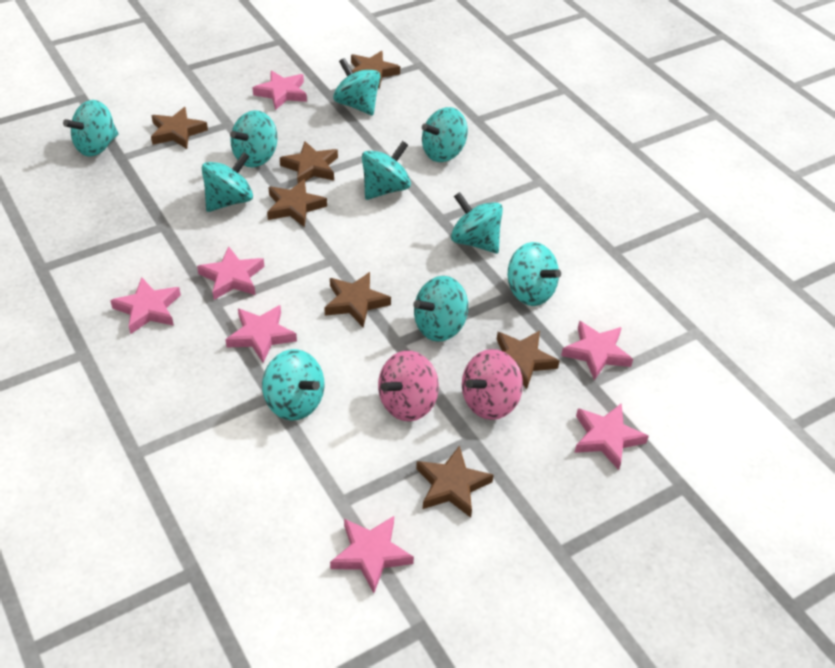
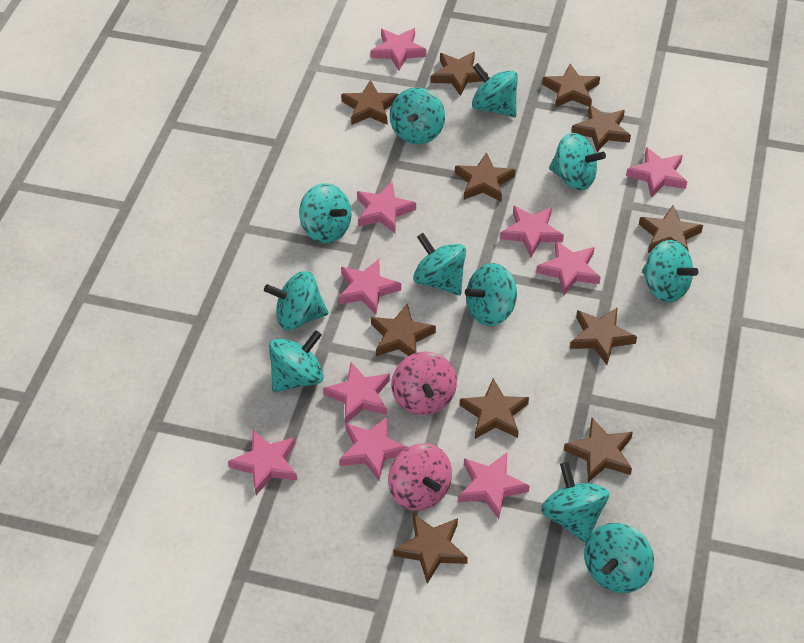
brown star: 7 -> 11
pink star: 7 -> 10
turquoise spinning top: 10 -> 11

